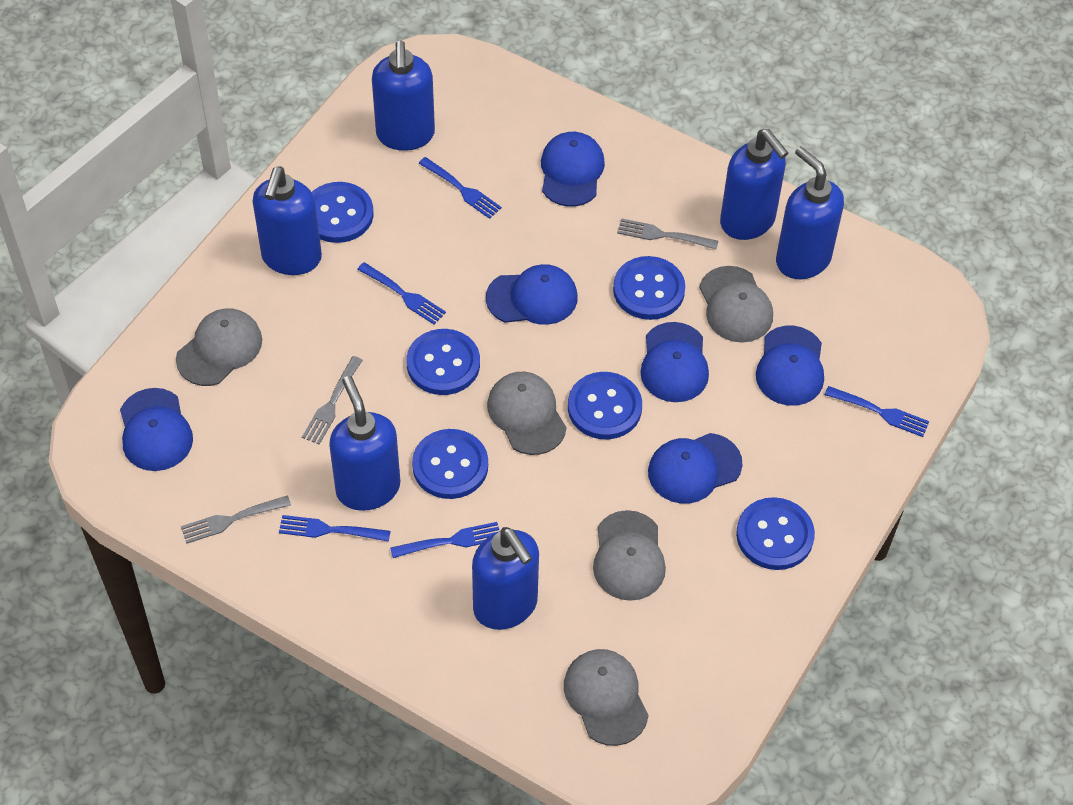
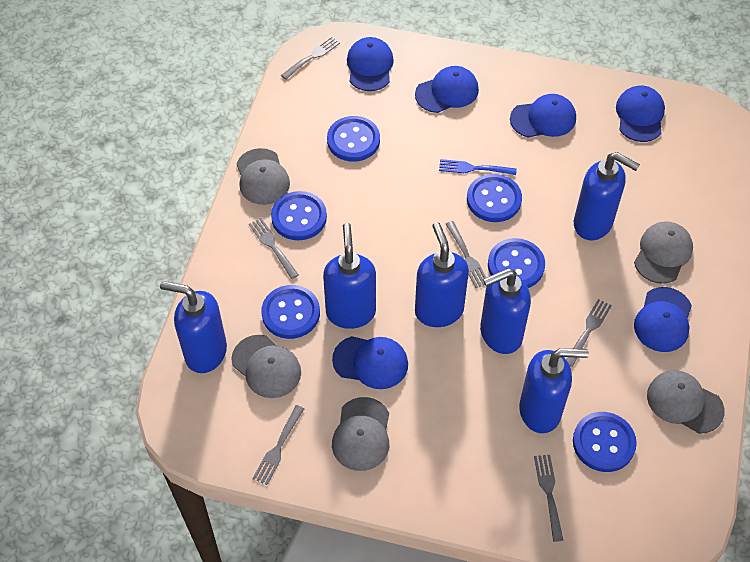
blue fork: 5 -> 1
grey fork: 3 -> 6

